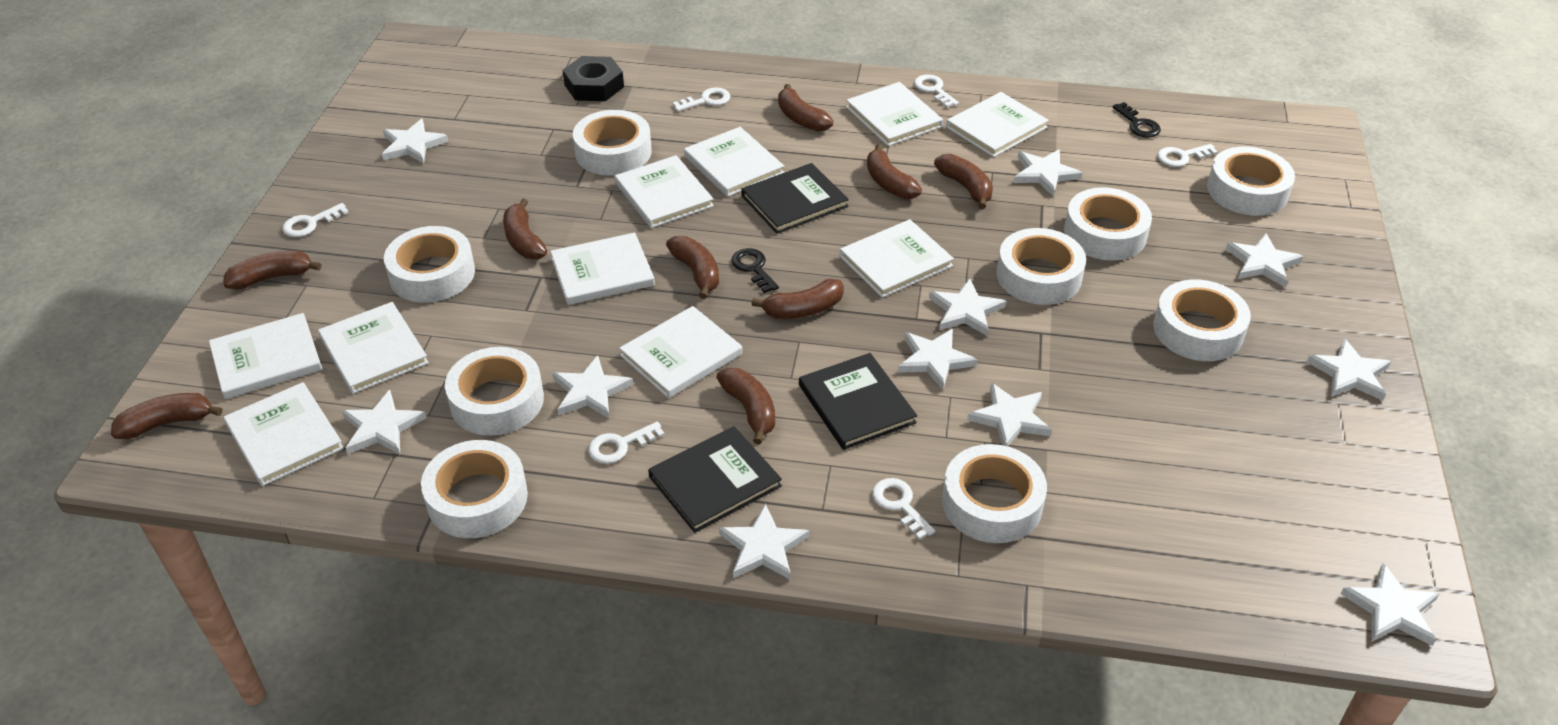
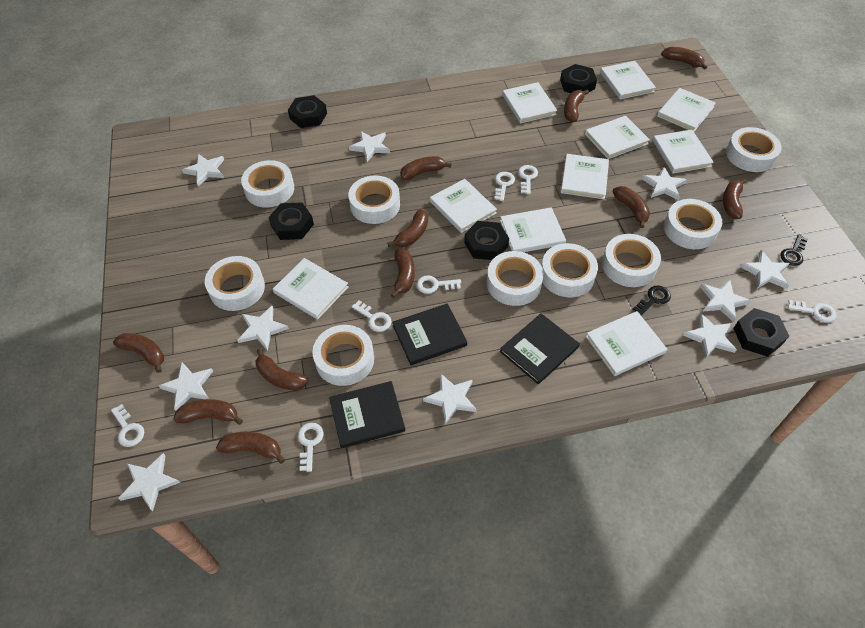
black nut: 1 -> 5
brown banana: 9 -> 11
white key: 6 -> 7
white star: 11 -> 10

